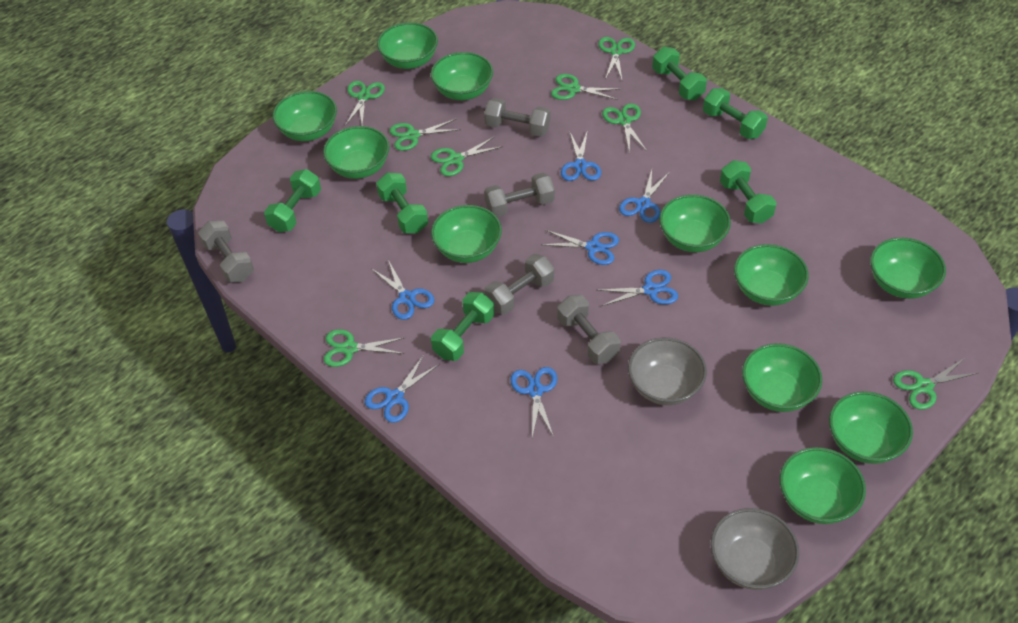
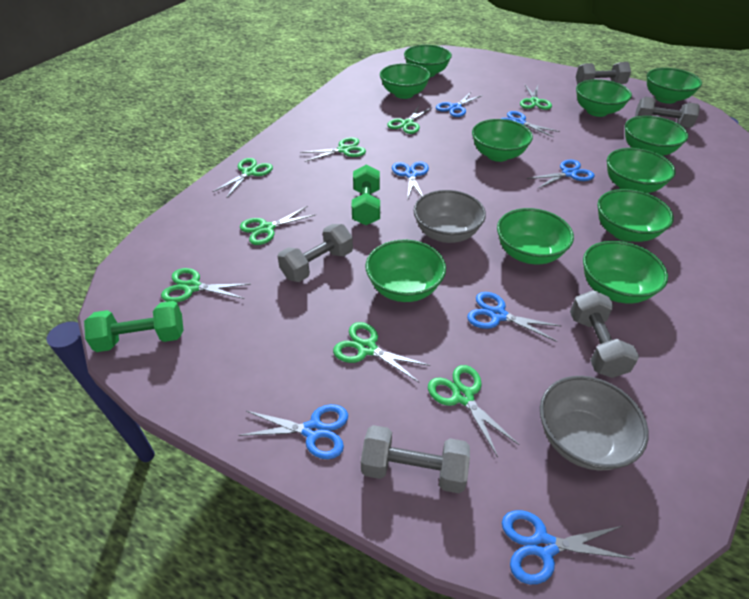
green dumbbell: 6 -> 2

